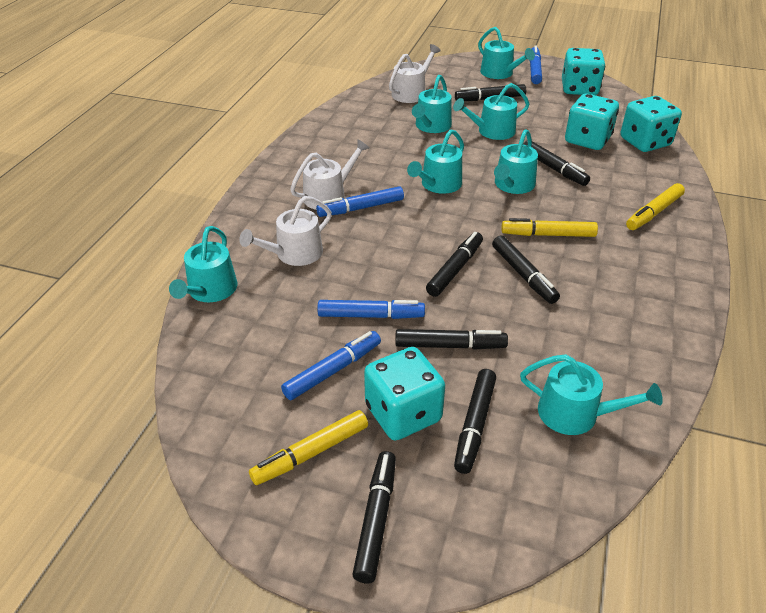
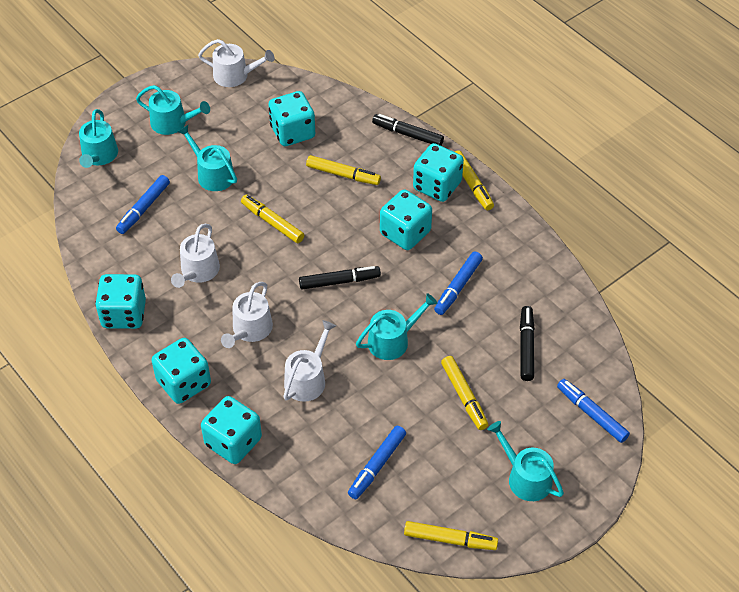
black marker: 7 -> 3
turquoise dice: 4 -> 6
turquoise watering can: 7 -> 5
white watering can: 3 -> 4
yellow marker: 3 -> 5

